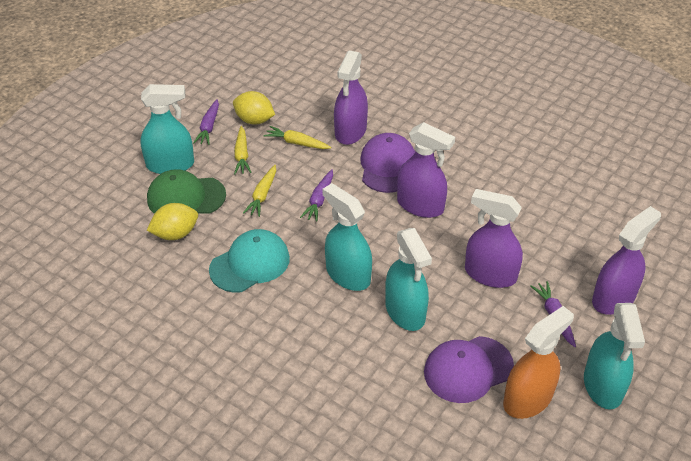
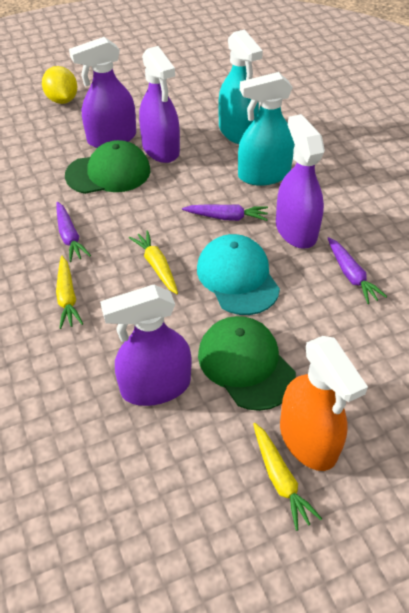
green cap: 1 -> 2
purple cap: 2 -> 0
turquoise spray bottle: 4 -> 2
yellow lemon: 2 -> 1

